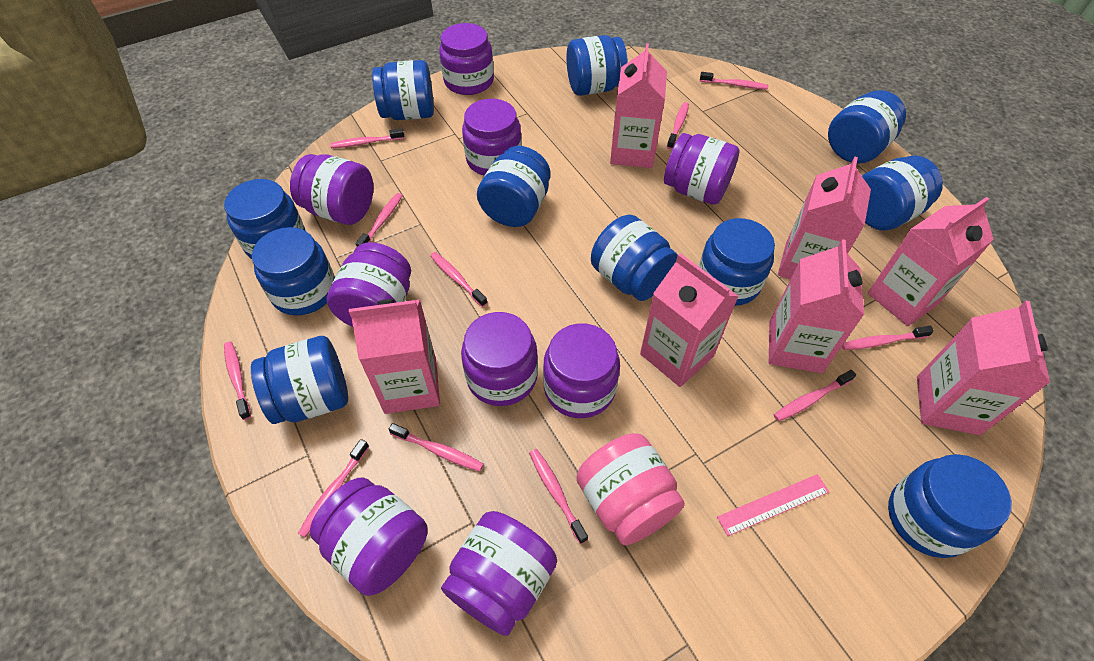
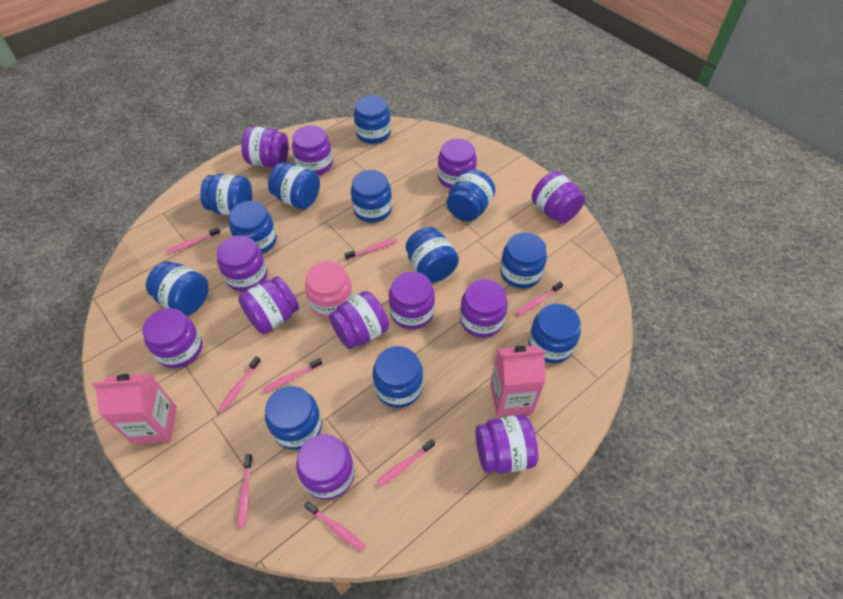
blue jar: 11 -> 12
pink carton: 7 -> 2
pink ruler: 1 -> 0
pink toothbrush: 11 -> 8
purple jar: 9 -> 12

